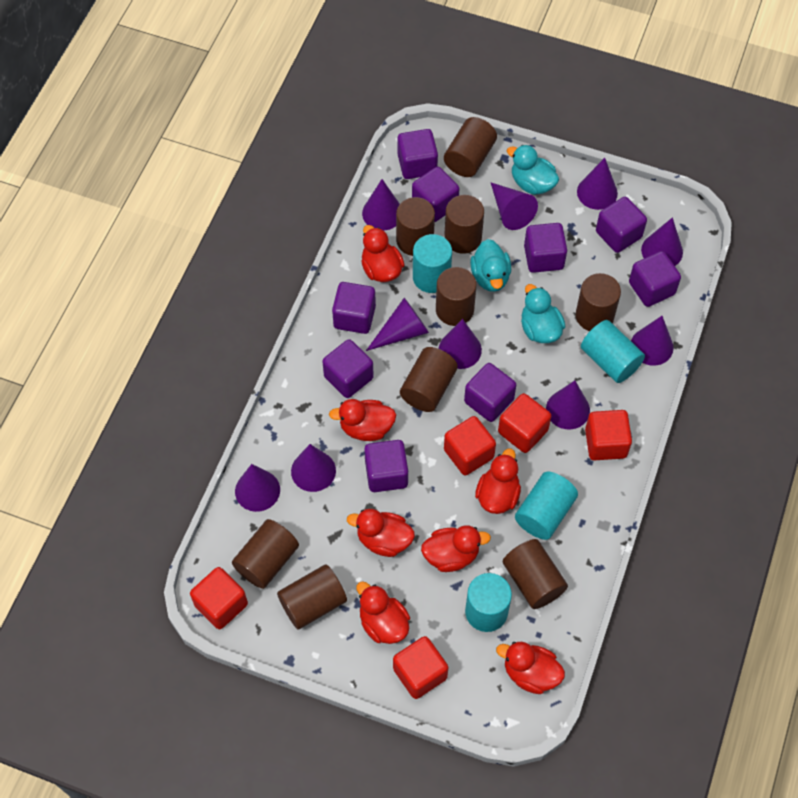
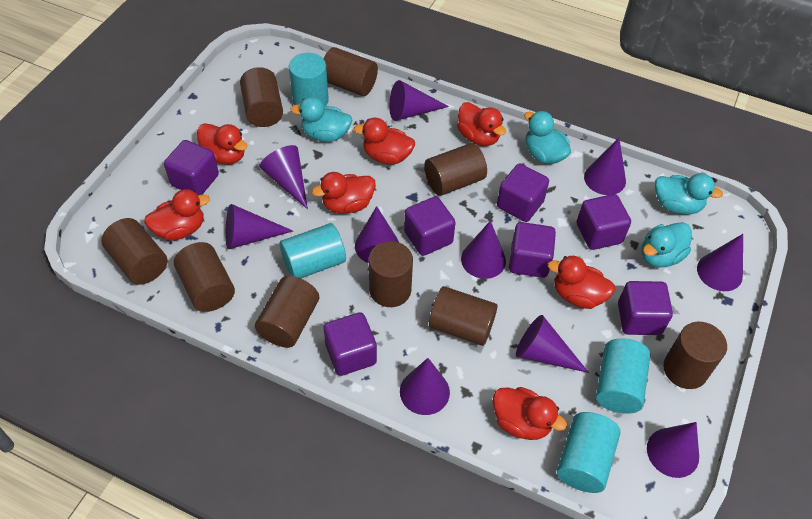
purple cube: 9 -> 7
red cube: 5 -> 0
turquoise duck: 3 -> 4

